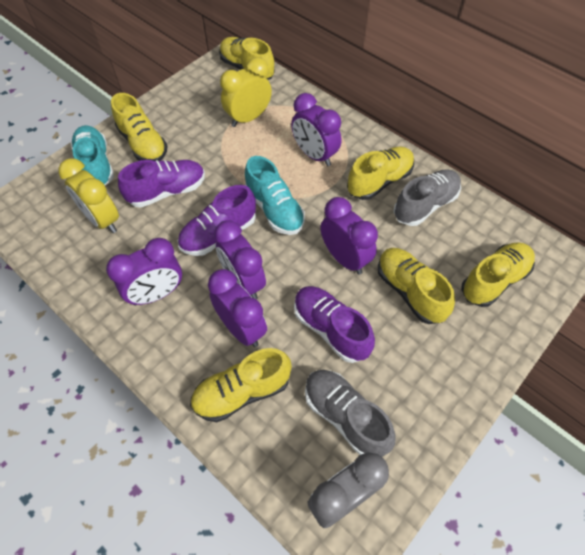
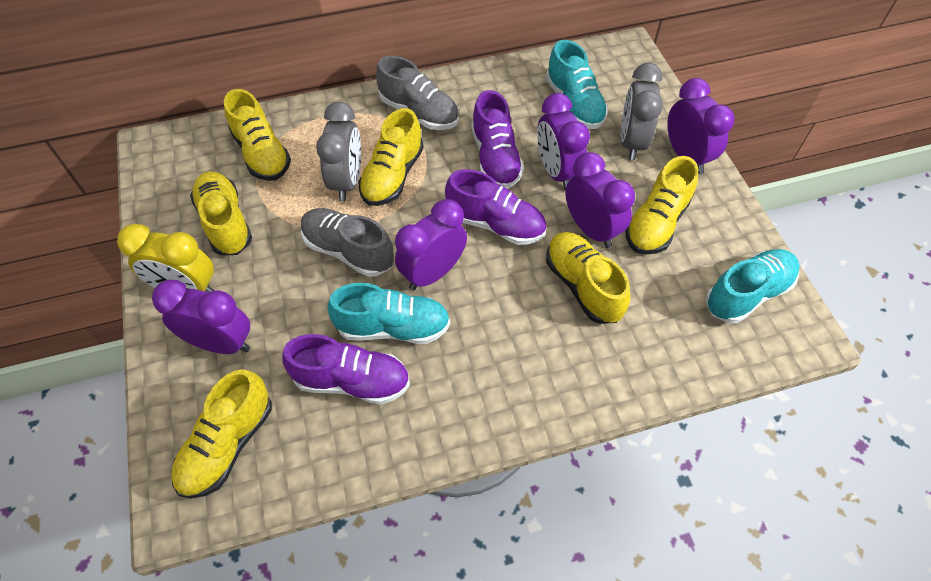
grey clock: 1 -> 2
turquoise shoe: 2 -> 3
yellow clock: 2 -> 1

